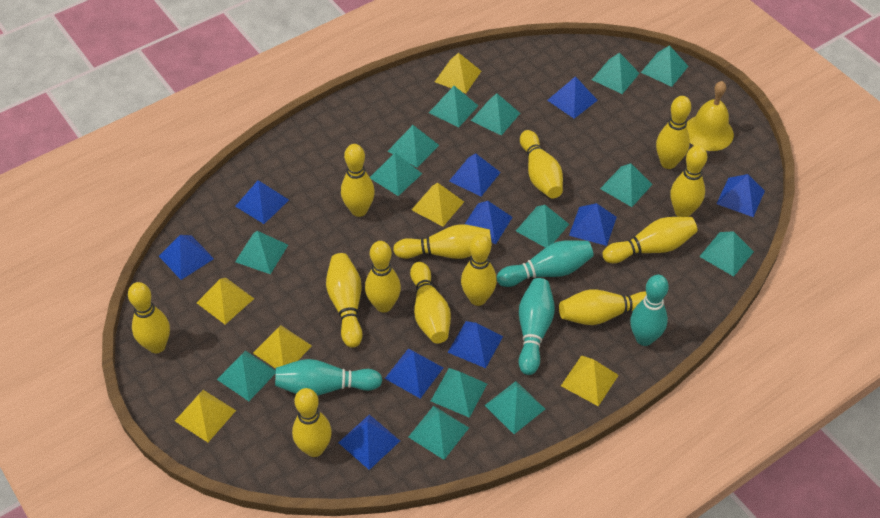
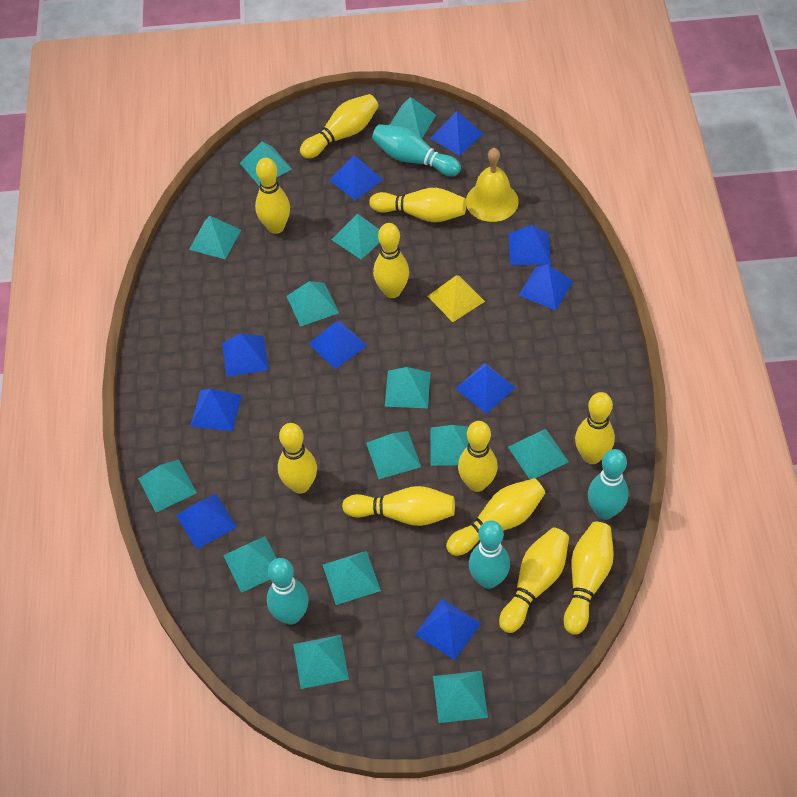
yellow bowling pin: 13 -> 11
yellow pyramid: 6 -> 1

